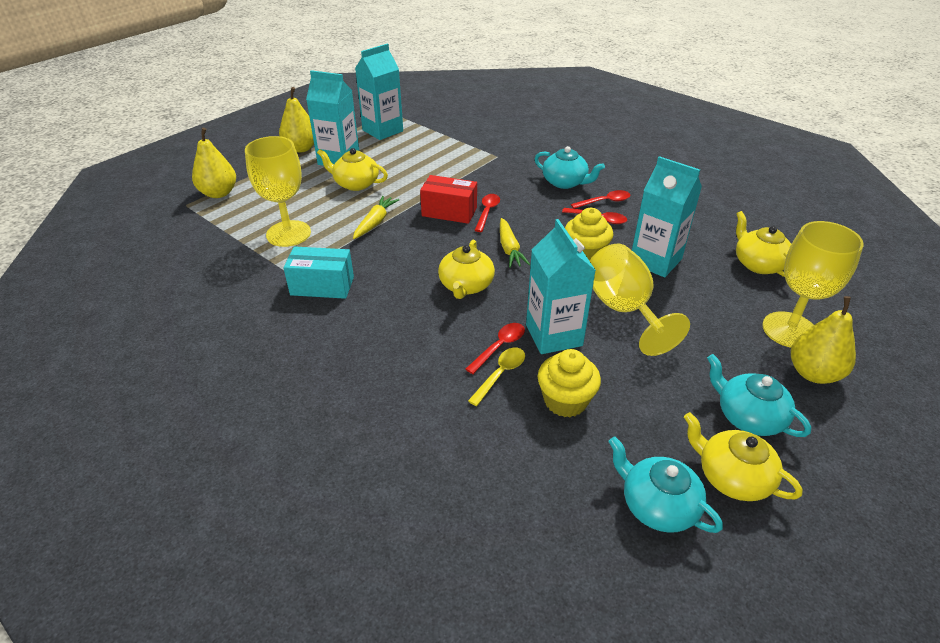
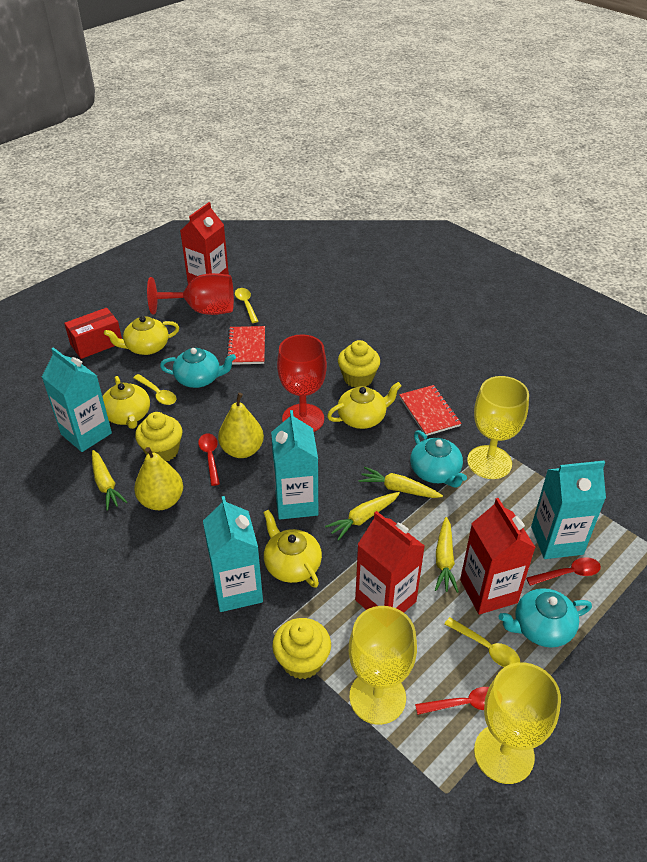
red carton: 0 -> 3
red goblet: 0 -> 2
red notebook: 0 -> 2
red spoon: 4 -> 3
turquoise box: 1 -> 0
yellow carrot: 2 -> 4
yellow cupcake: 2 -> 3
yellow pear: 3 -> 2
yellow spoon: 1 -> 3

